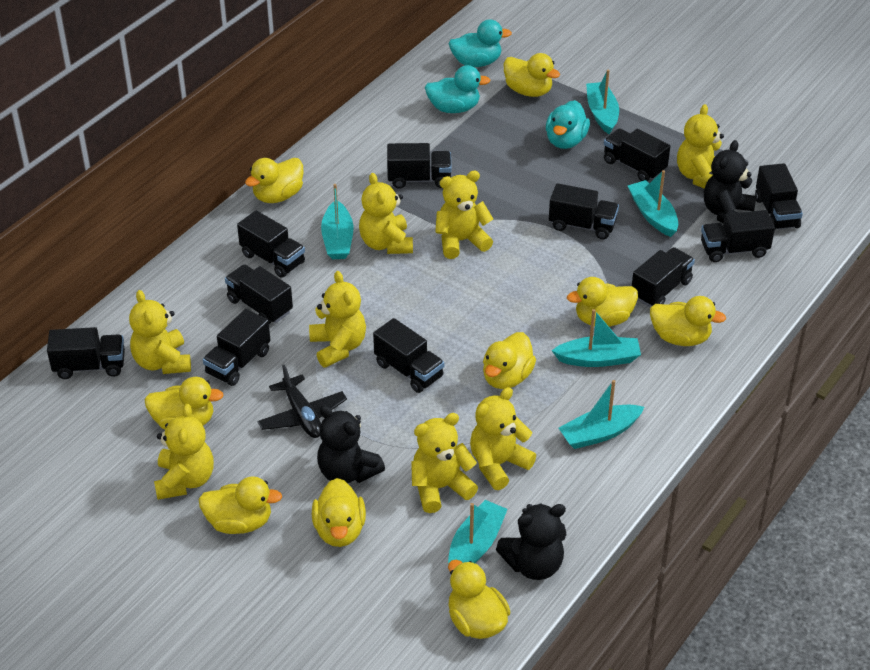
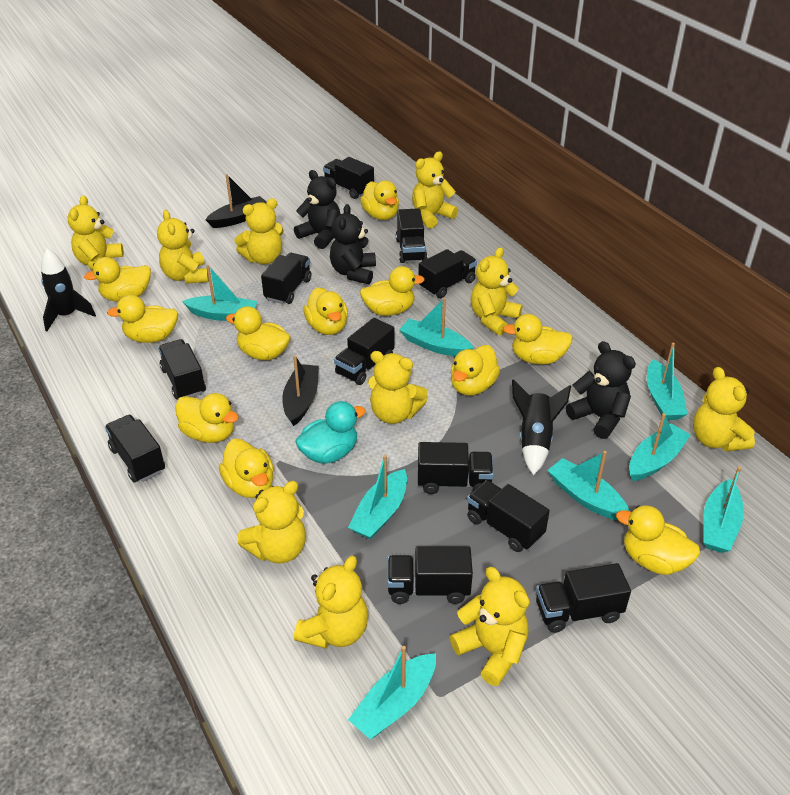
black boat: 0 -> 2
black plane: 1 -> 0
black rocket: 0 -> 2
turquoise boat: 6 -> 8
turquoise duck: 3 -> 1
yellow duck: 9 -> 11
yellow teddy bear: 8 -> 10

